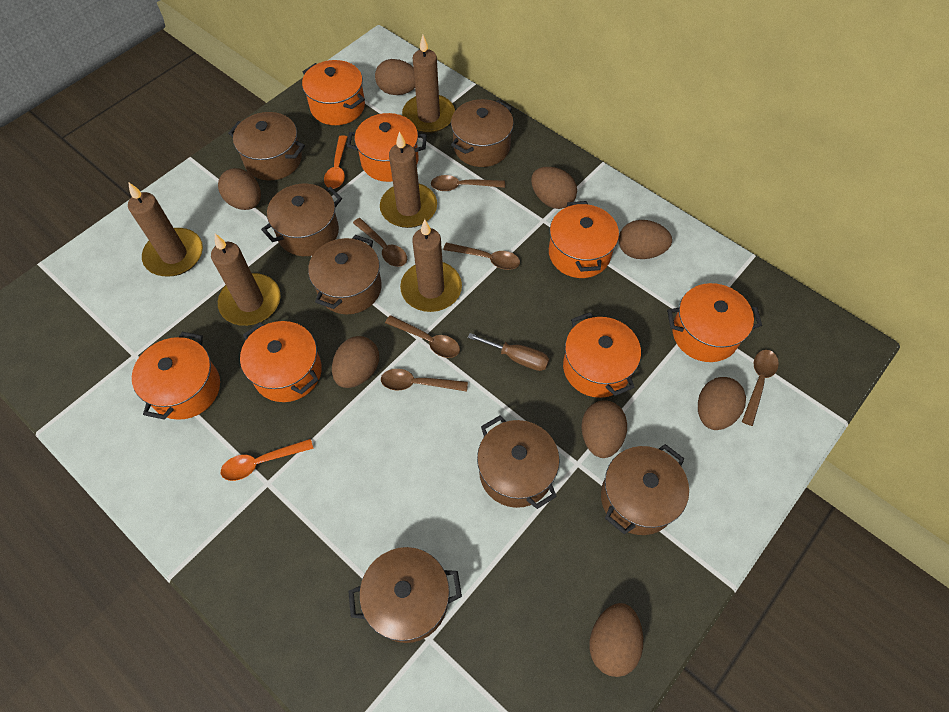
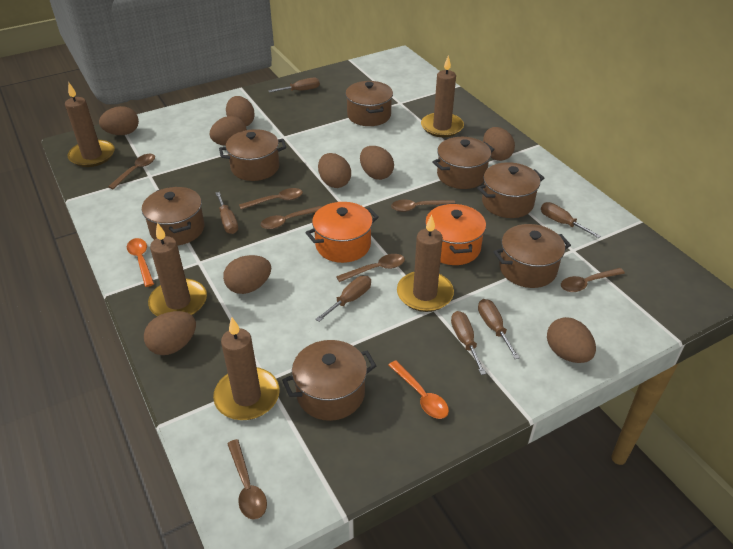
brown egg: 8 -> 9
brown screwdriver: 1 -> 6
brown spoon: 6 -> 7
orange pot: 7 -> 2

